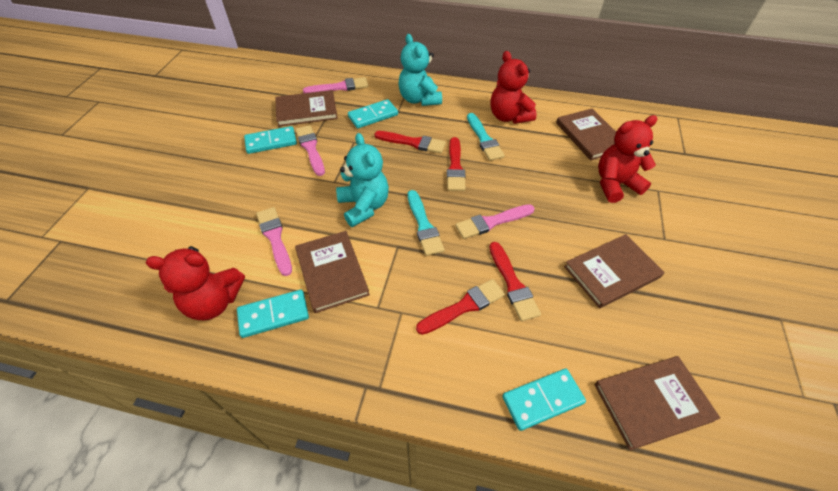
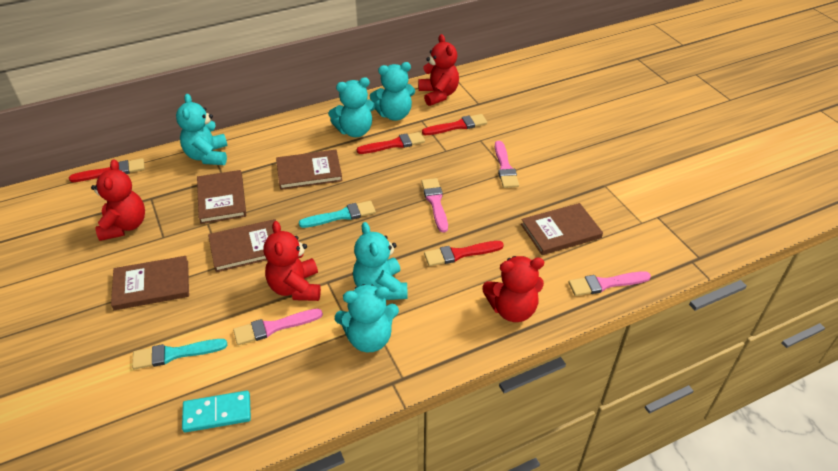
red teddy bear: 3 -> 4
turquoise domino: 4 -> 1
turquoise teddy bear: 2 -> 5

